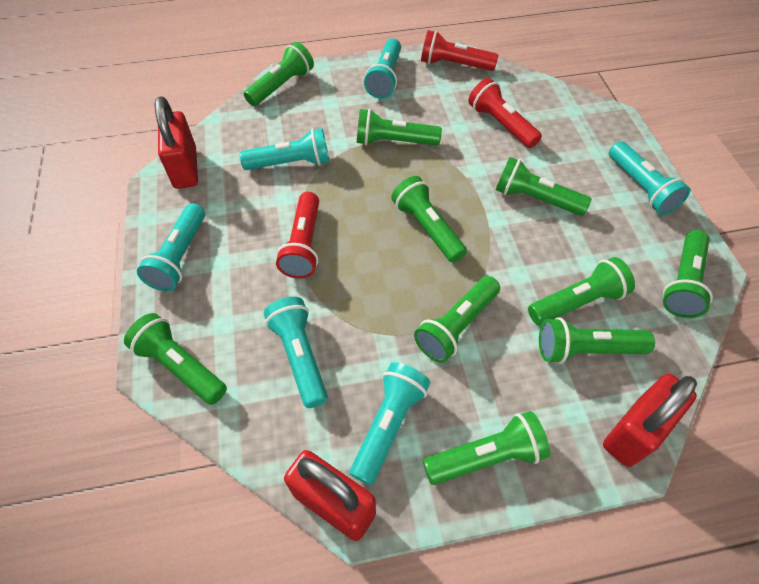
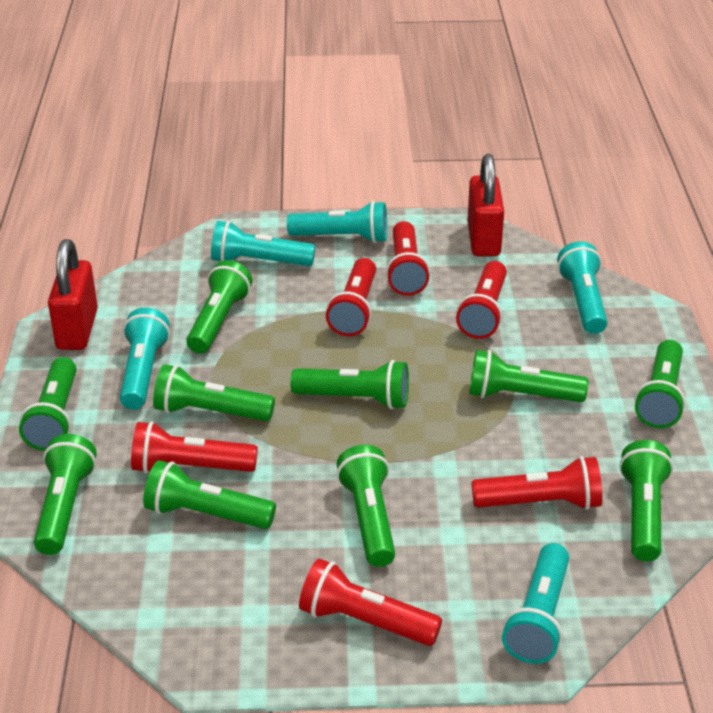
red flashlight: 3 -> 6
red padlock: 3 -> 2
turquoise flashlight: 6 -> 5

